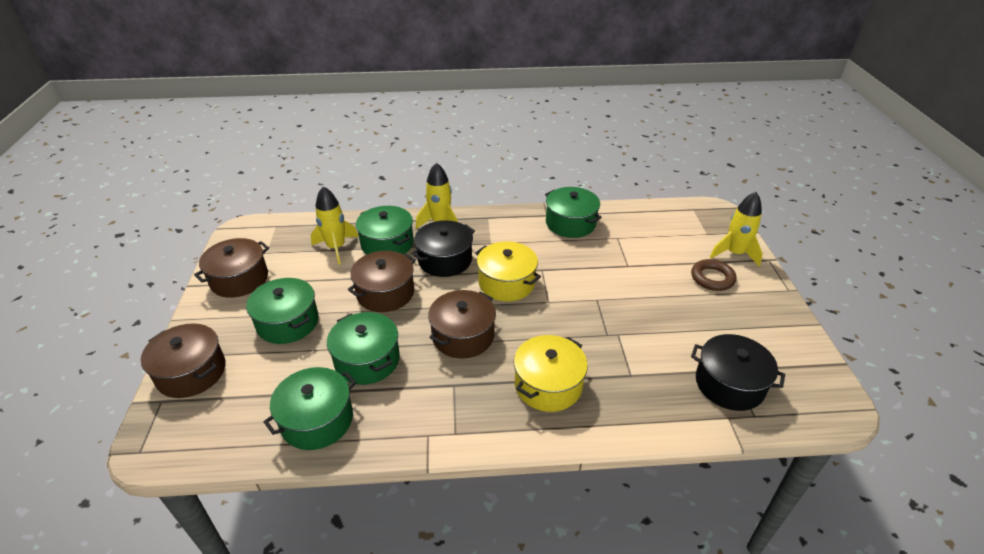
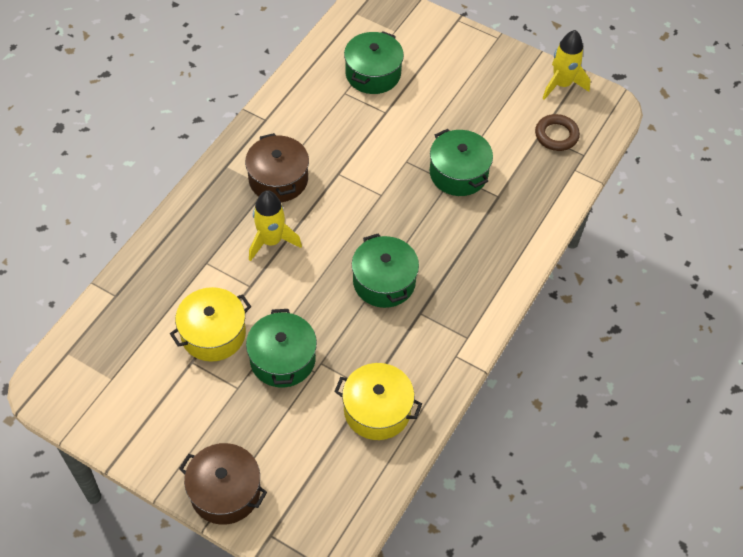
black pot: 2 -> 0
brown pot: 4 -> 2
green pot: 5 -> 4
yellow rocket: 3 -> 2

